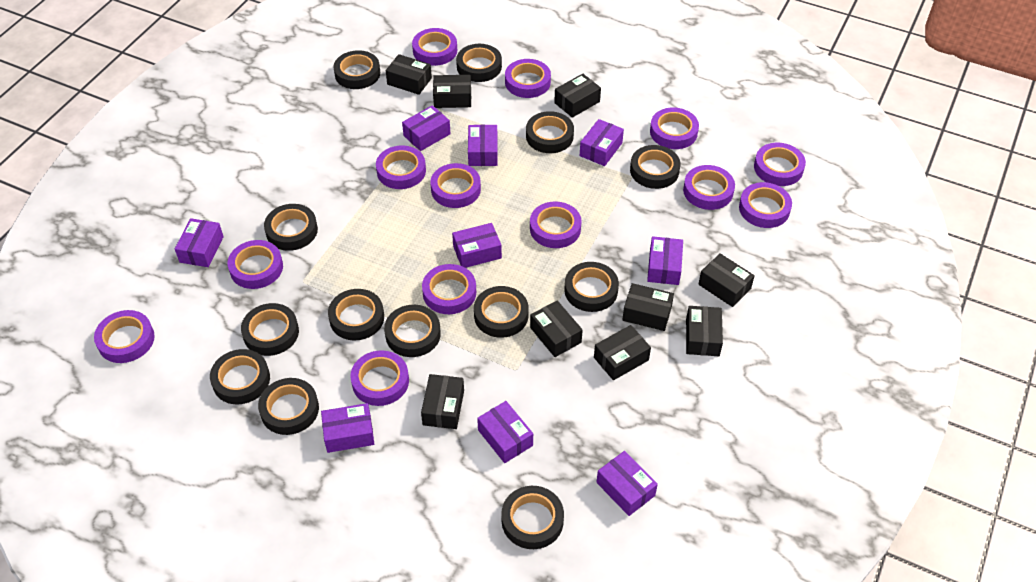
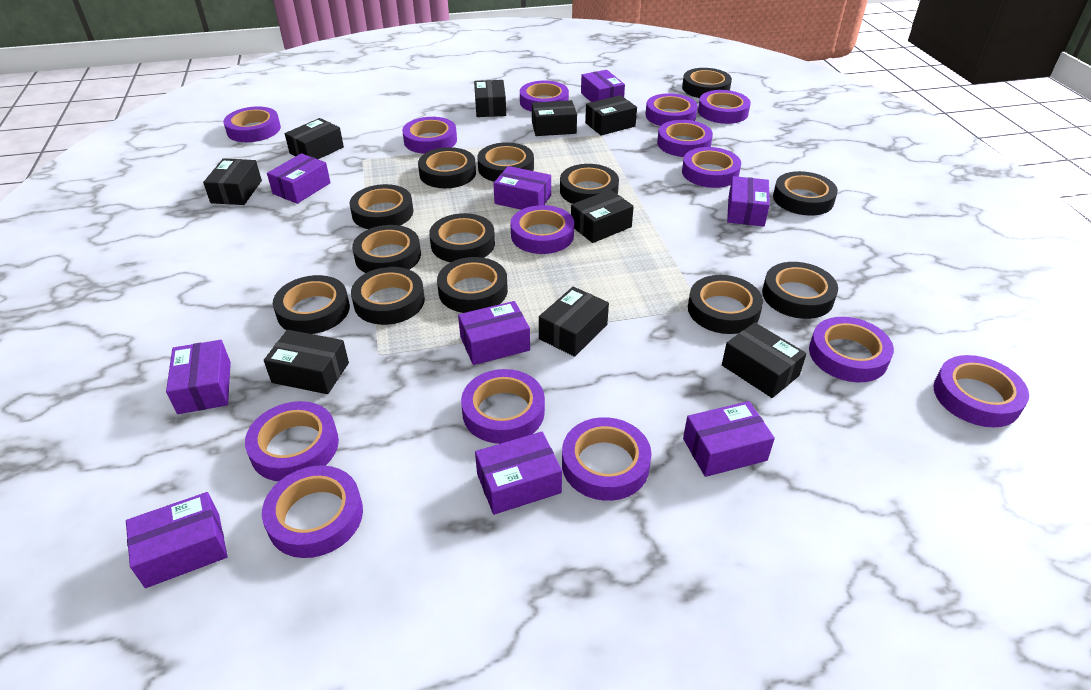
purple tape: 13 -> 14

